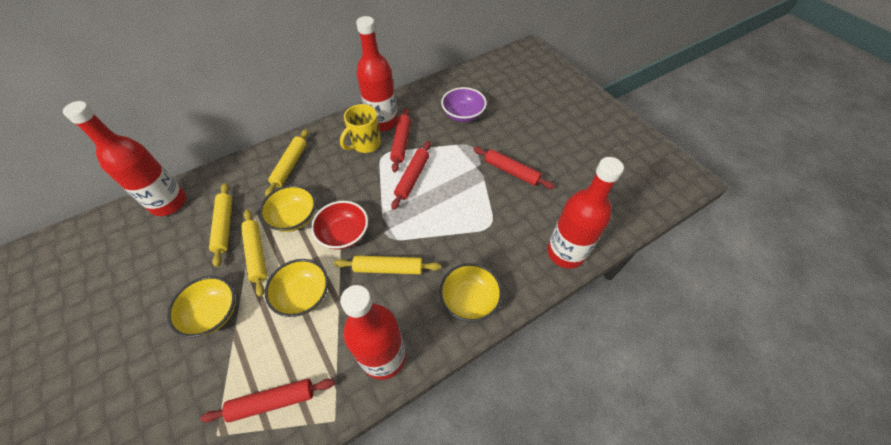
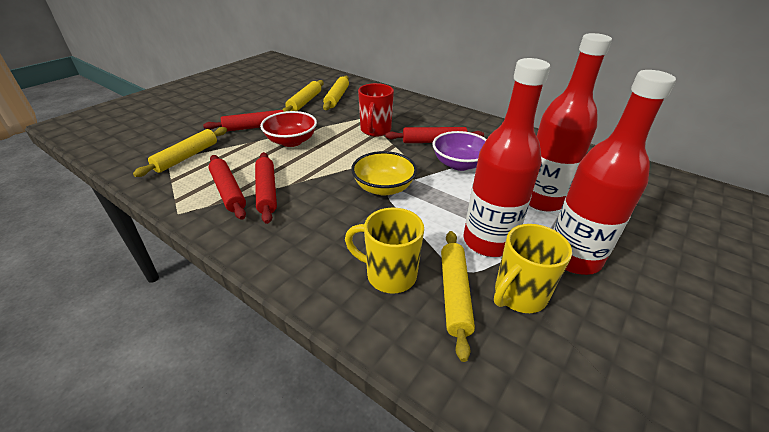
red bottle: 4 -> 3
red mug: 0 -> 1
yellow bowl: 4 -> 1
yellow mug: 1 -> 2

